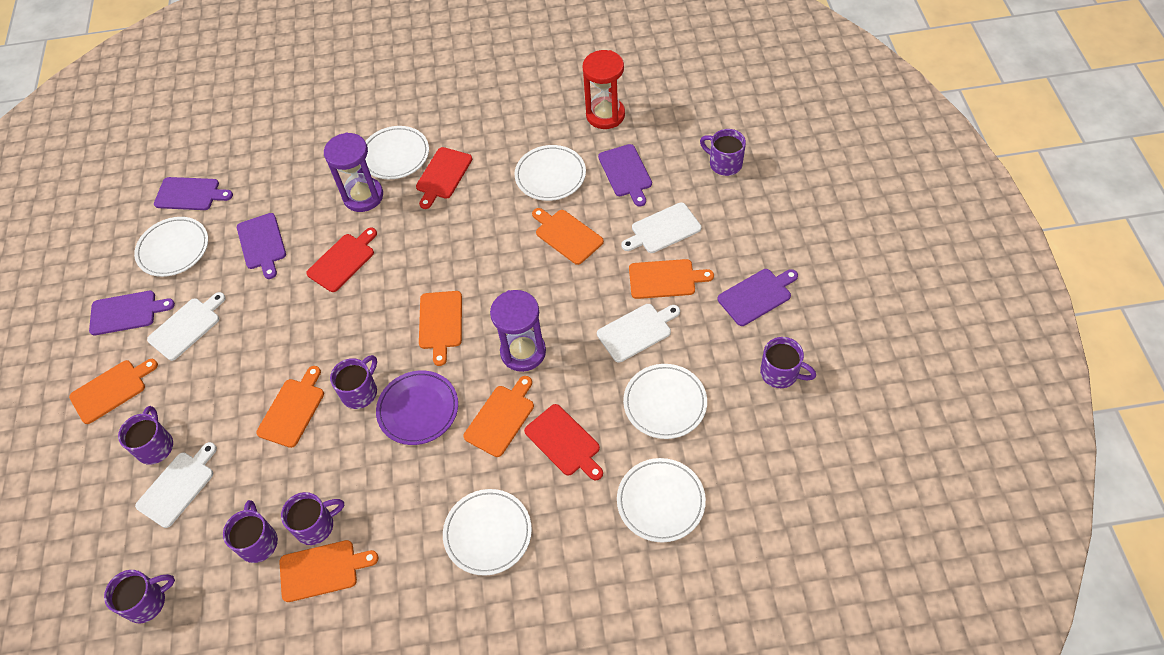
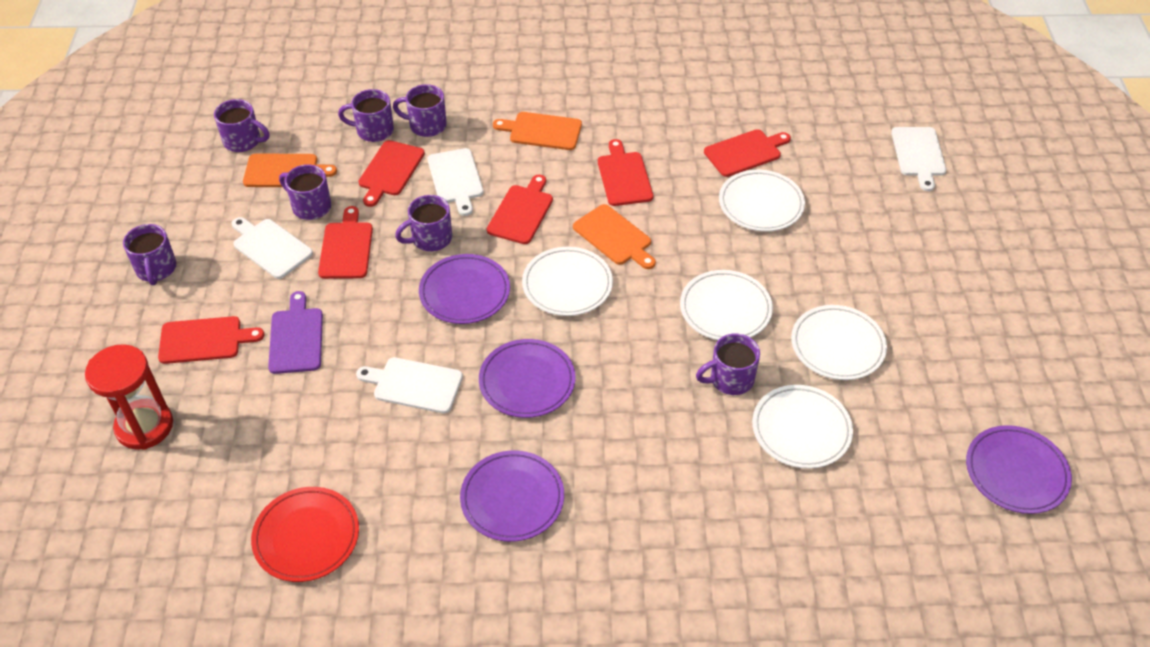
orange cutting board: 7 -> 3
purple cutting board: 5 -> 1
purple hourglass: 2 -> 0
purple plate: 1 -> 4
red cutting board: 3 -> 6
red plate: 0 -> 1
white plate: 6 -> 5

